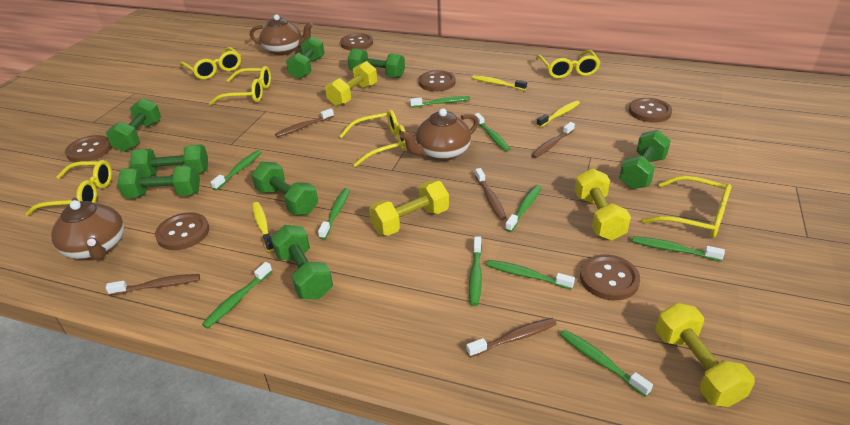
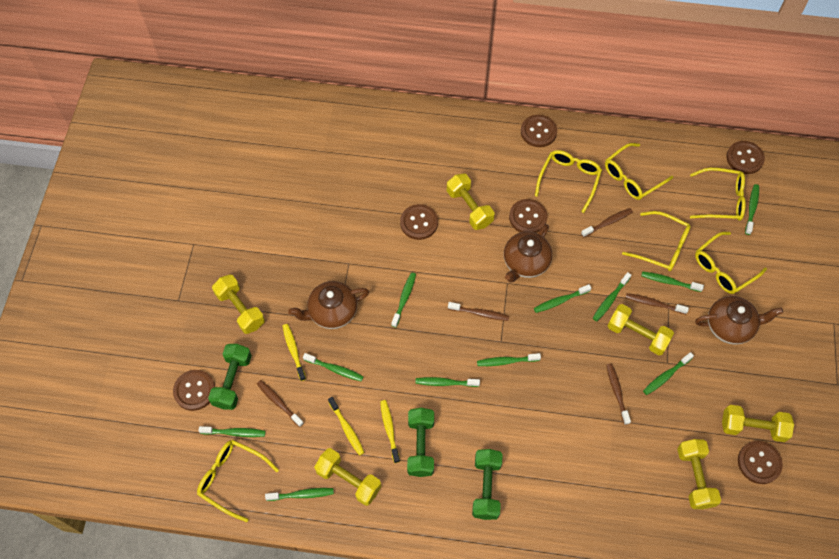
green dumbbell: 8 -> 3
green toothbrush: 10 -> 11
yellow dumbbell: 4 -> 6

